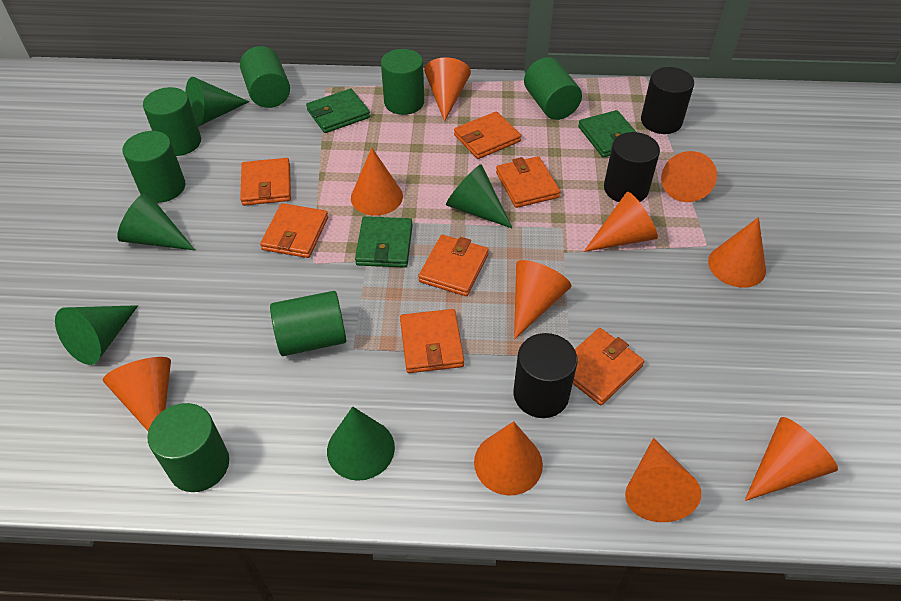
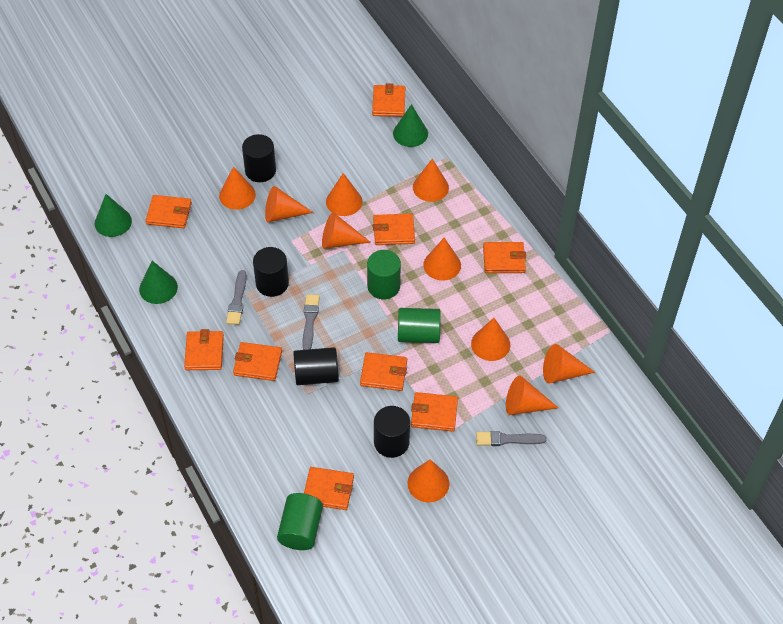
black cylinder: 3 -> 4
green cone: 5 -> 3
green cylinder: 7 -> 3
green wallet: 3 -> 0
grey brush: 0 -> 3
orange wallet: 7 -> 9

